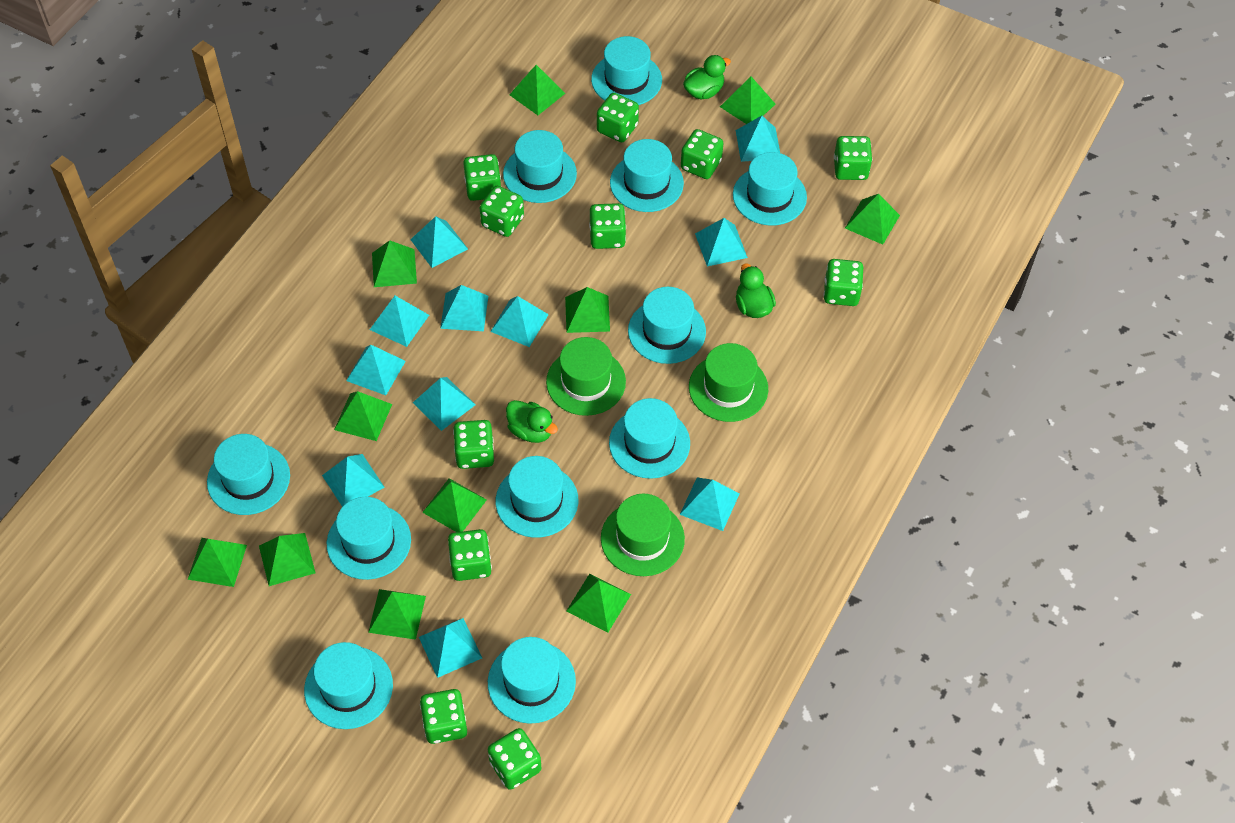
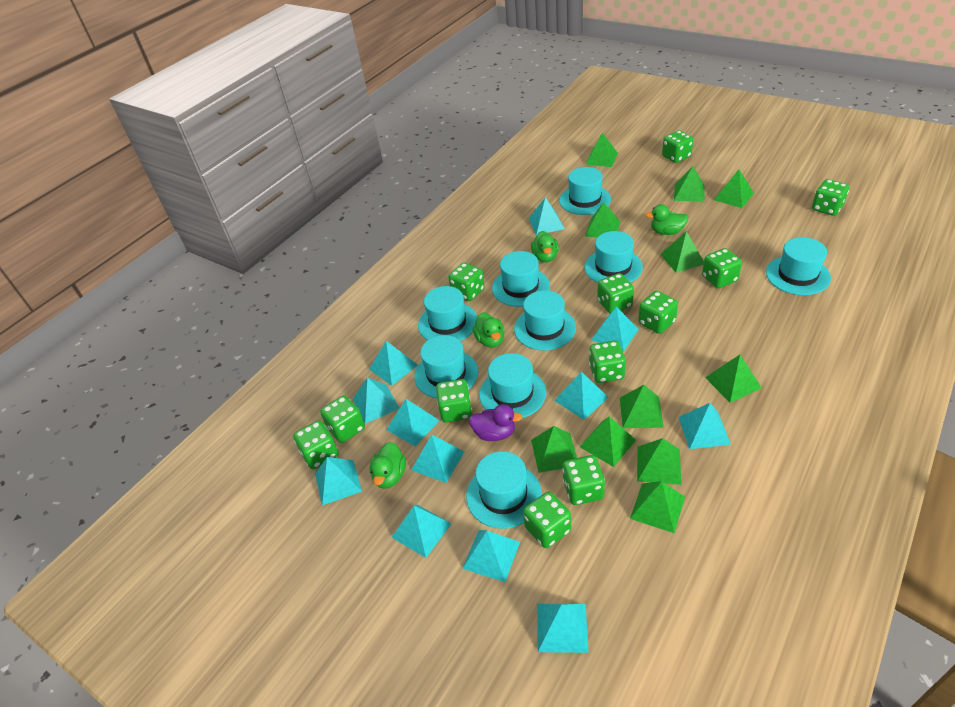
green dice: 11 -> 12
green duck: 3 -> 4
green hat: 3 -> 0
purple duck: 0 -> 1
turquoise hat: 11 -> 9
turquoise pyramid: 11 -> 12

